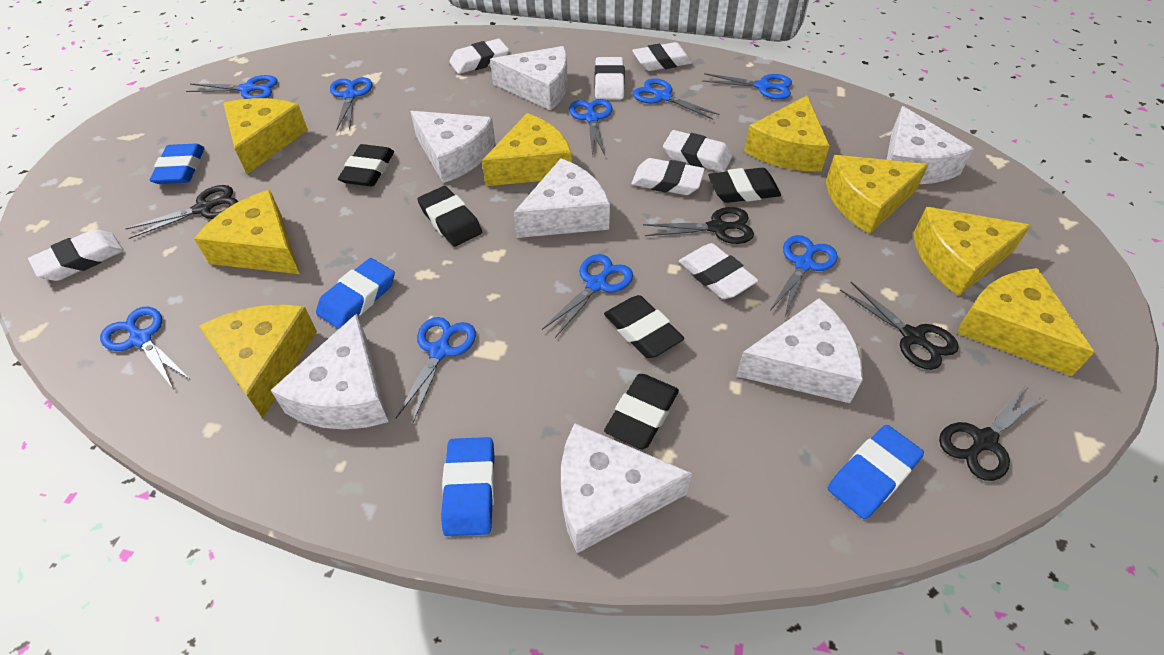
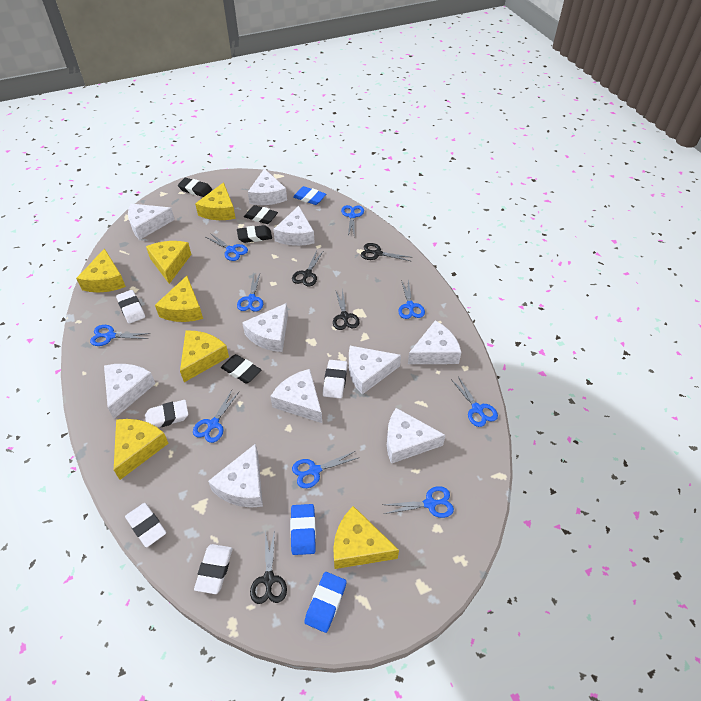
black eraser: 5 -> 4
blue eraser: 4 -> 3
white cheese: 7 -> 10
white eraser: 7 -> 5
yellow cheese: 8 -> 7

